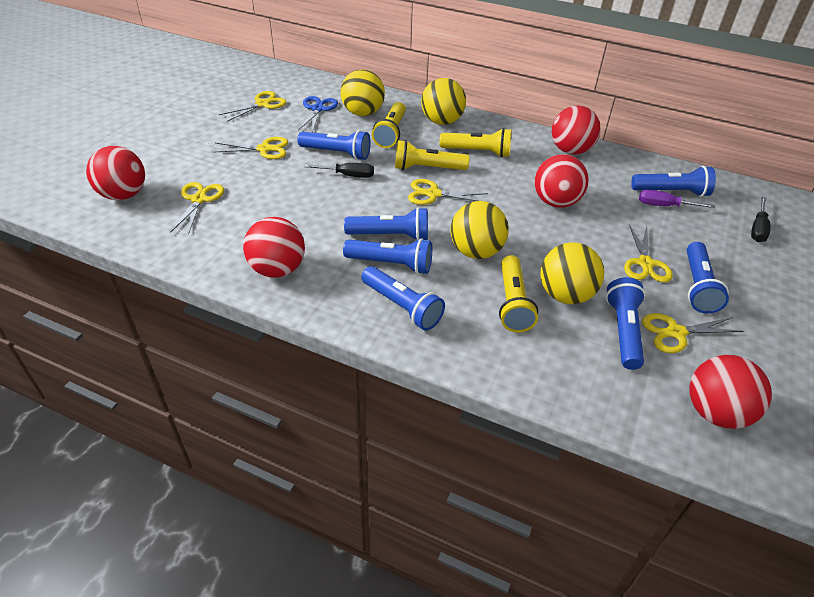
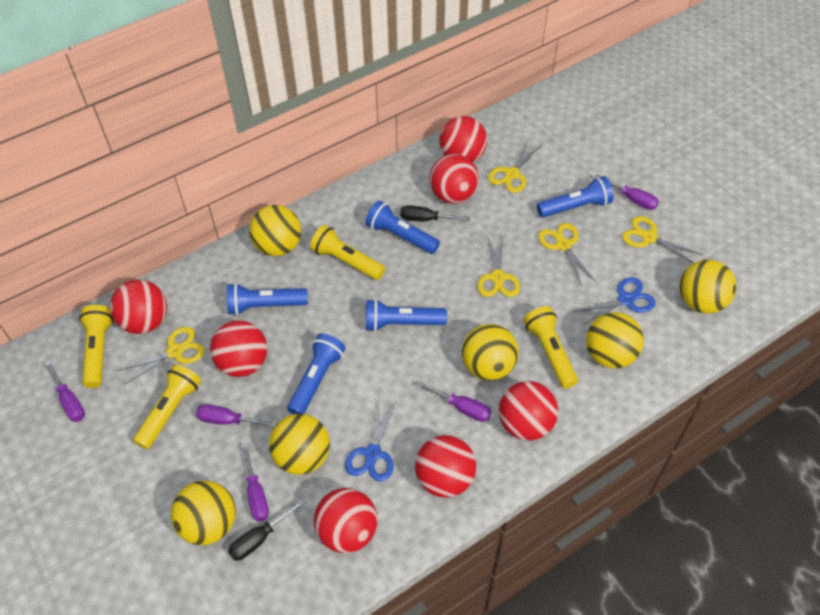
blue flashlight: 7 -> 5
blue scissors: 1 -> 2
purple screwdriver: 1 -> 5
red ball: 5 -> 7
yellow ball: 4 -> 6
yellow scissors: 6 -> 5

